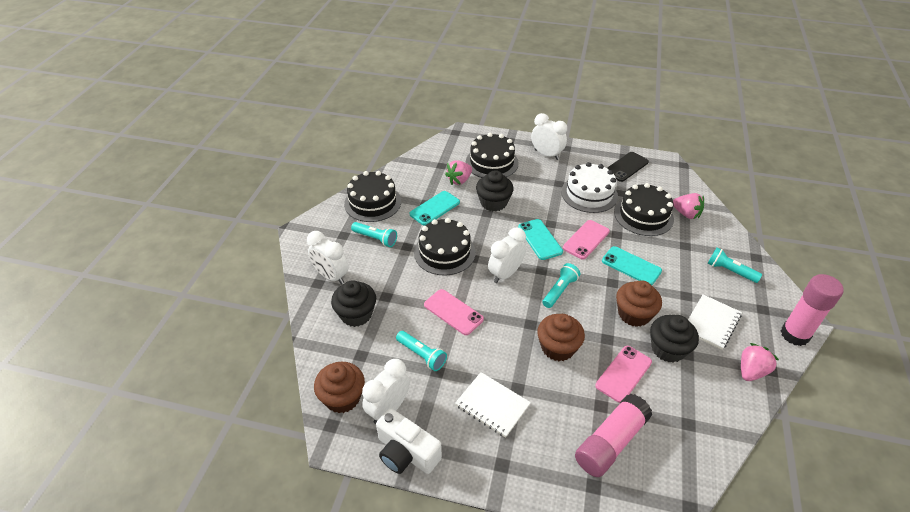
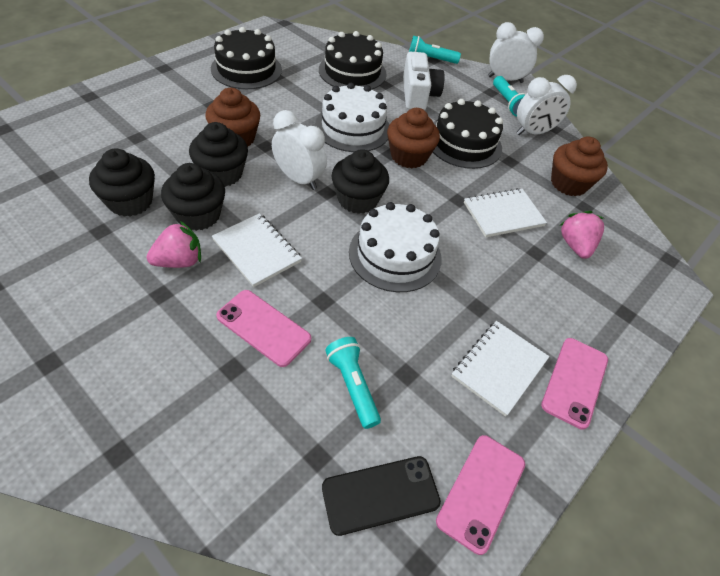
black cake: 4 -> 3
black cupcake: 3 -> 4
pink glue stick: 2 -> 0
pink strawberry: 3 -> 2
turquoise flashlight: 4 -> 3
turquoise phone: 3 -> 0
white cake: 1 -> 2
white clock: 4 -> 3
white notebook: 2 -> 3

